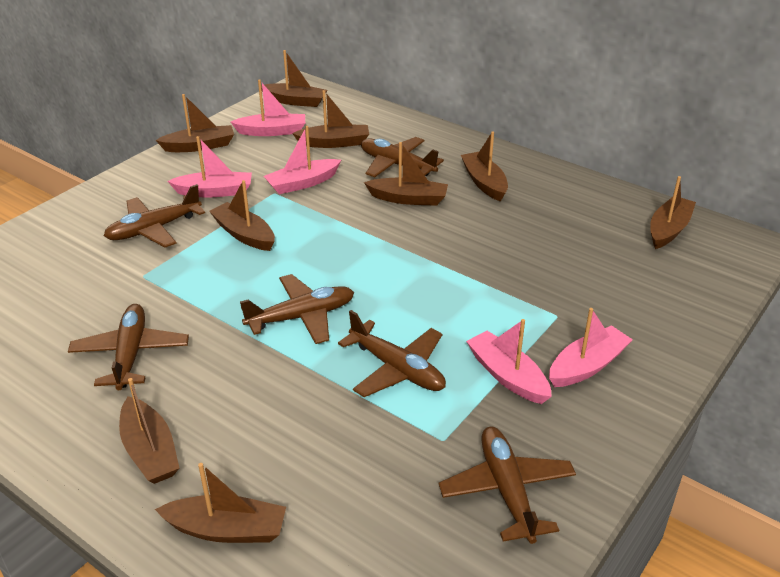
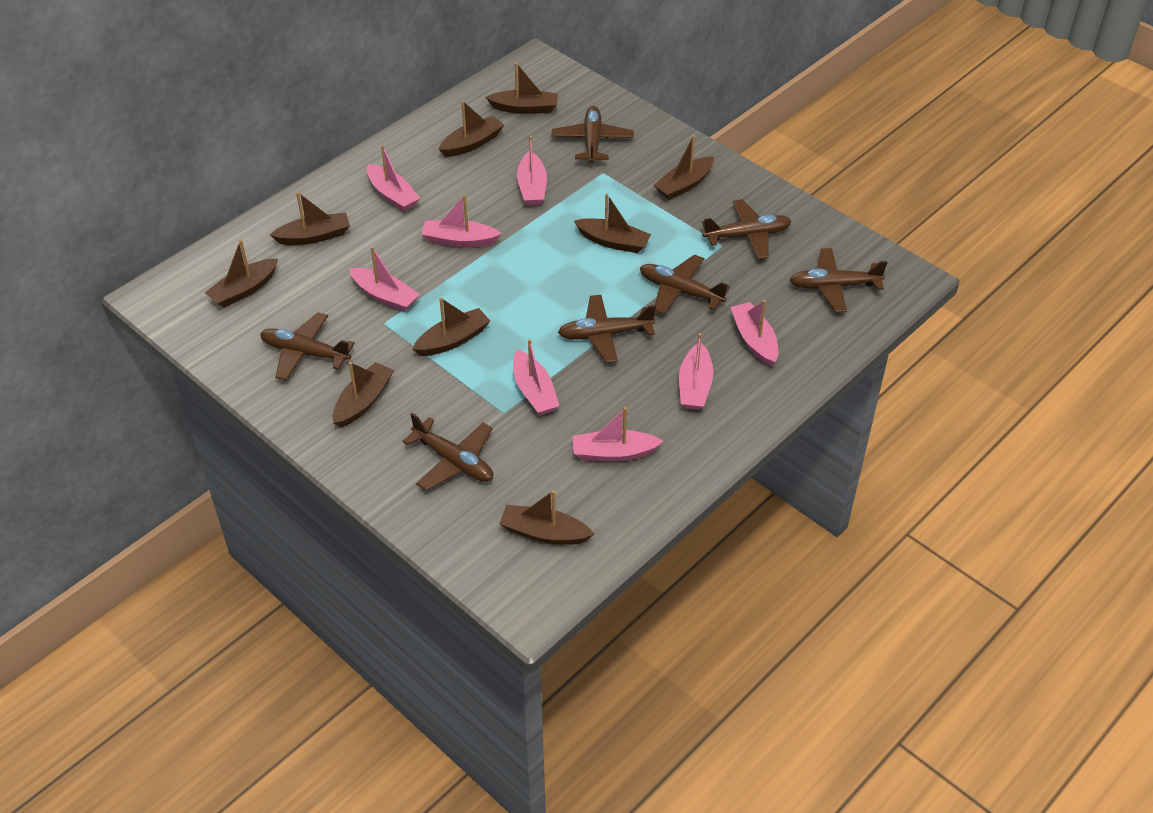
brown plane: 6 -> 7
pink boat: 5 -> 8

